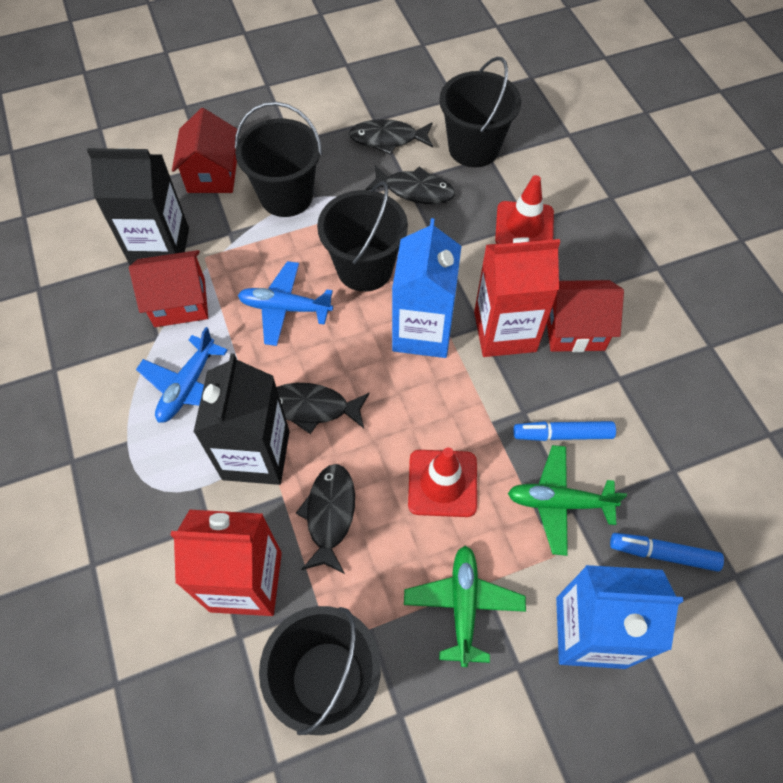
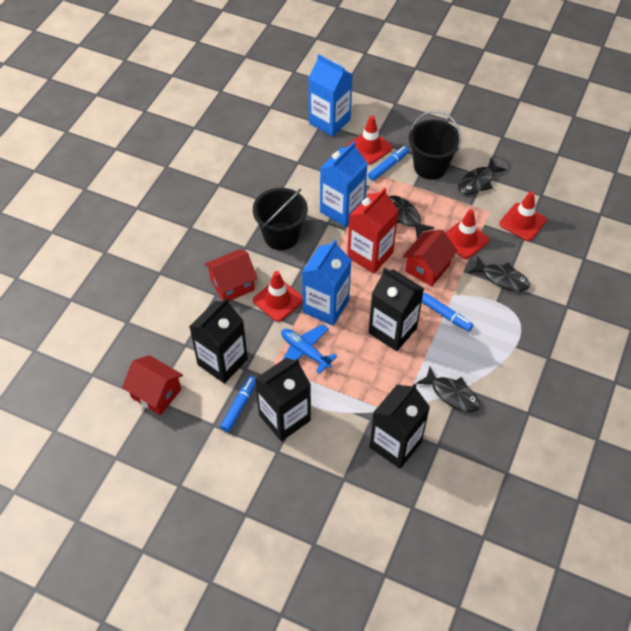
black bucket: 4 -> 2
black carton: 2 -> 4
blue carton: 2 -> 3
blue marker: 2 -> 3
blue plane: 2 -> 1
green plane: 2 -> 0
red carton: 2 -> 1
red traffic cone: 2 -> 4

